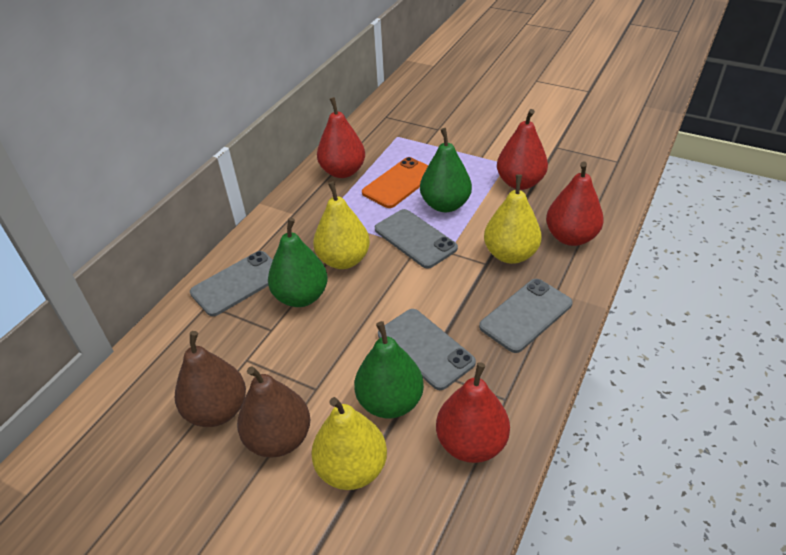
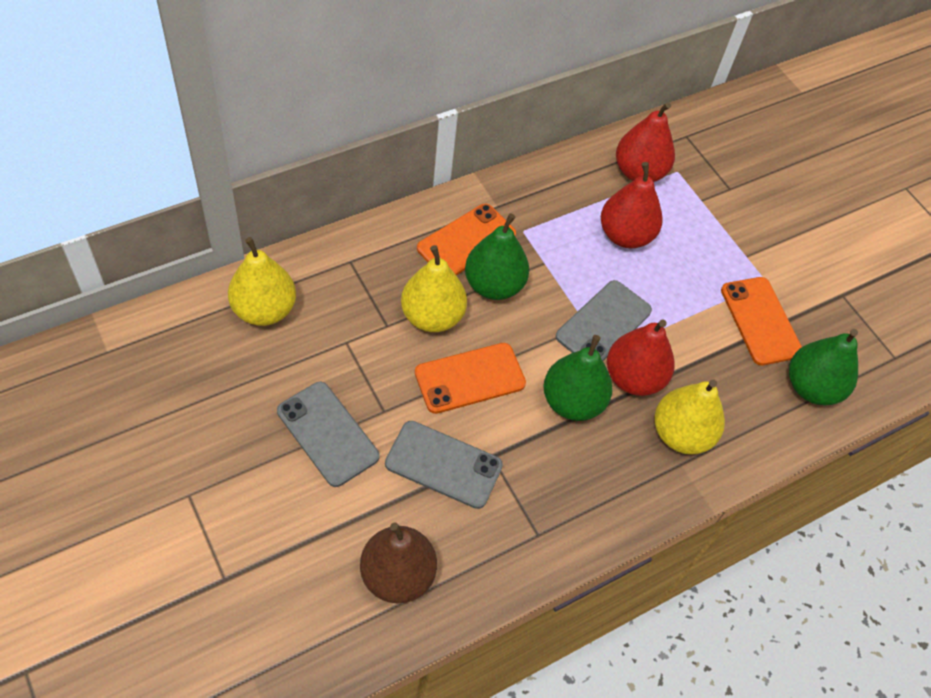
brown pear: 2 -> 1
grey phone: 4 -> 3
orange phone: 1 -> 3
red pear: 4 -> 3

